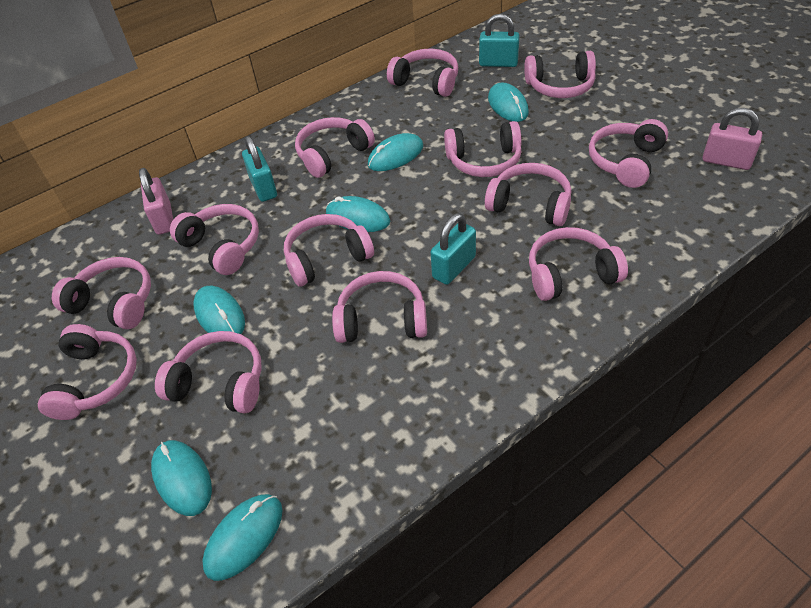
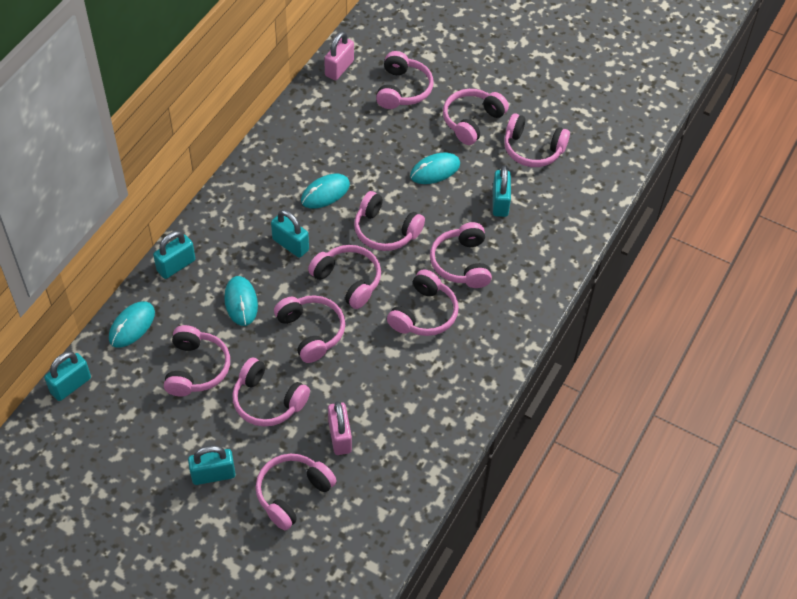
pink headphones: 13 -> 11
turquoise mouse: 6 -> 4
turquoise padlock: 3 -> 5

